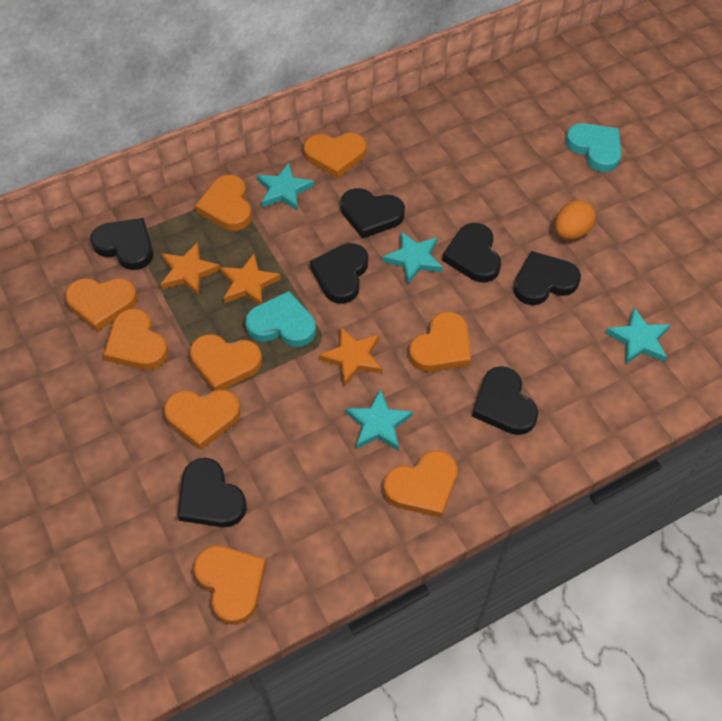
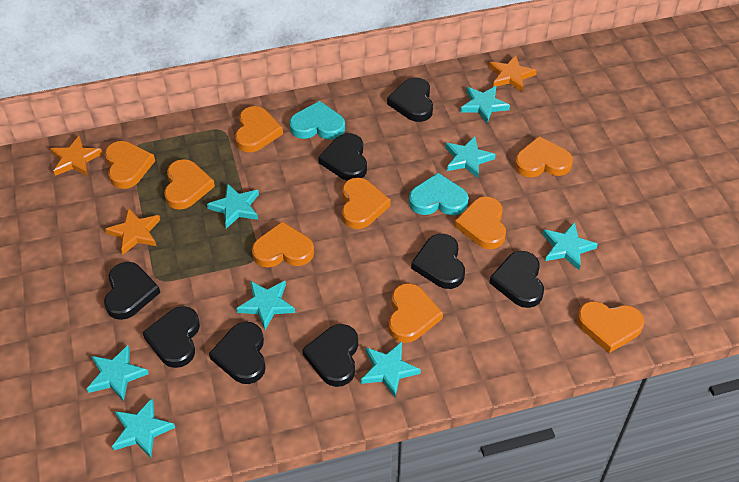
black heart: 7 -> 8
orange egg: 1 -> 0
turquoise star: 4 -> 8

